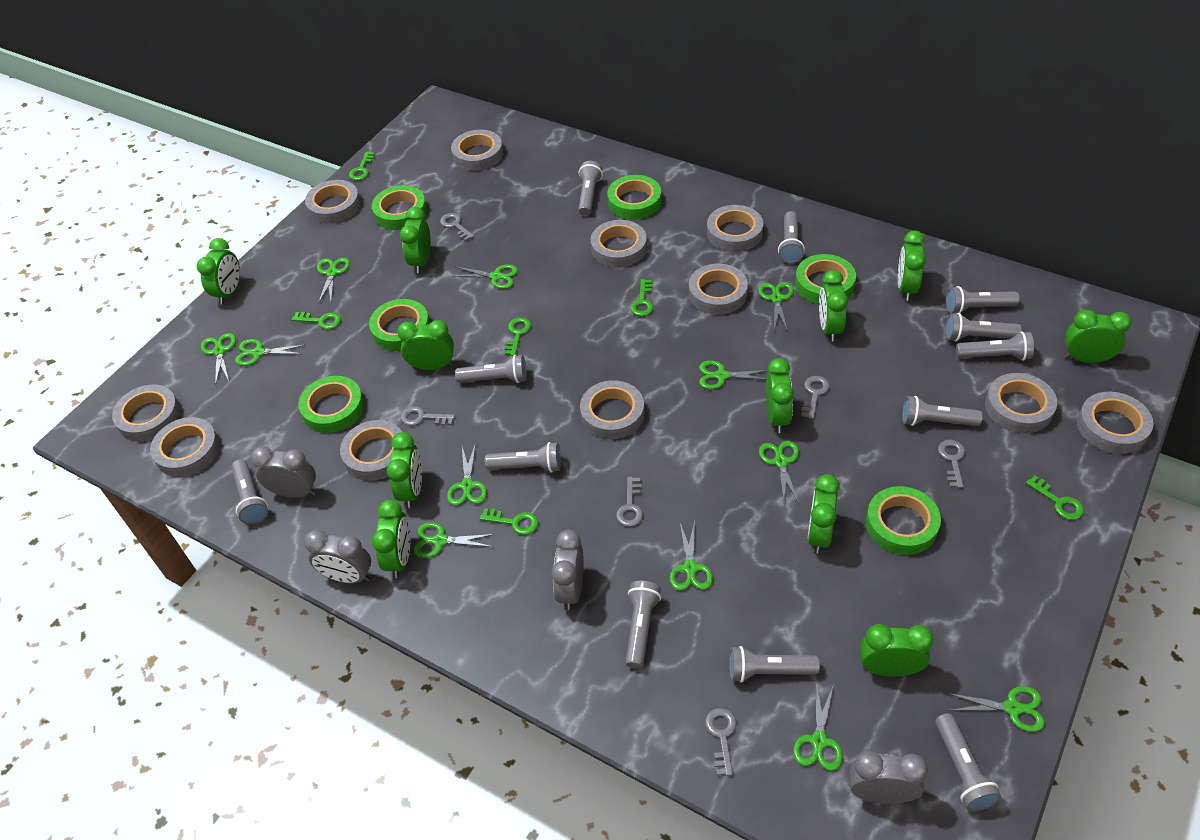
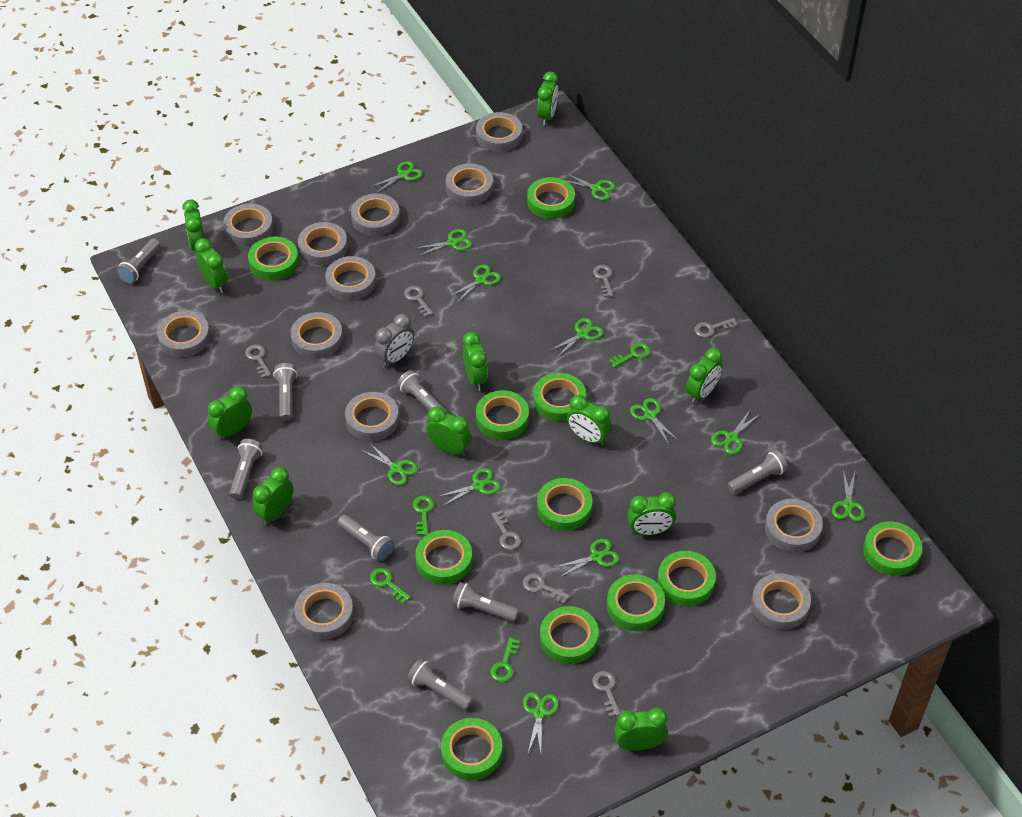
green key: 6 -> 4
green tape: 6 -> 11
grey clock: 4 -> 1
grey flashlight: 12 -> 8
grey key: 6 -> 7
grey tape: 11 -> 12

